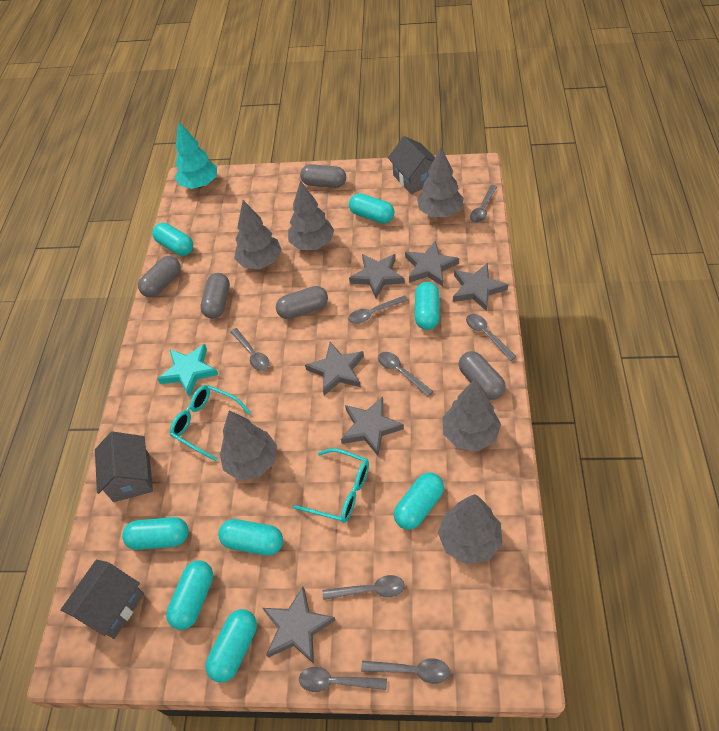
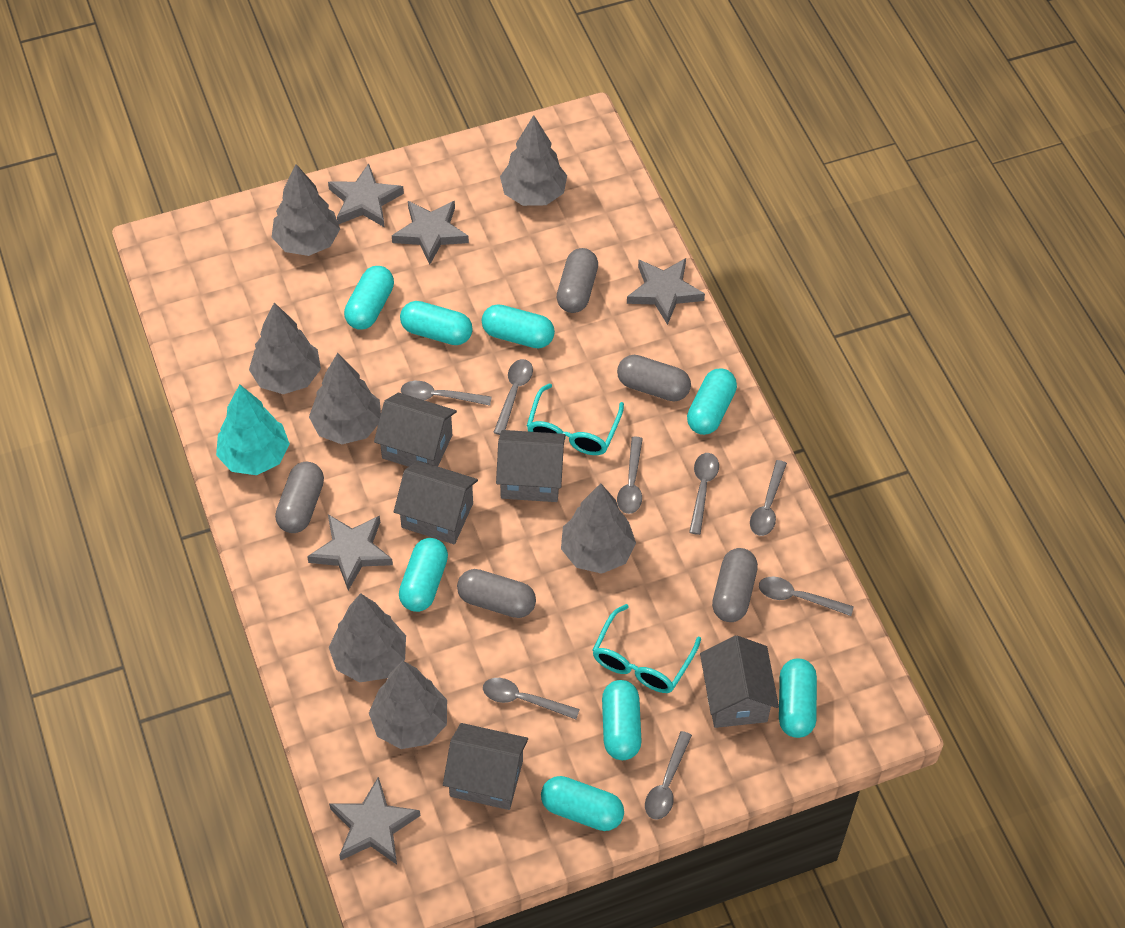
grey house: 3 -> 5
grey star: 6 -> 5
grey tree: 6 -> 7
turquoise star: 1 -> 0

